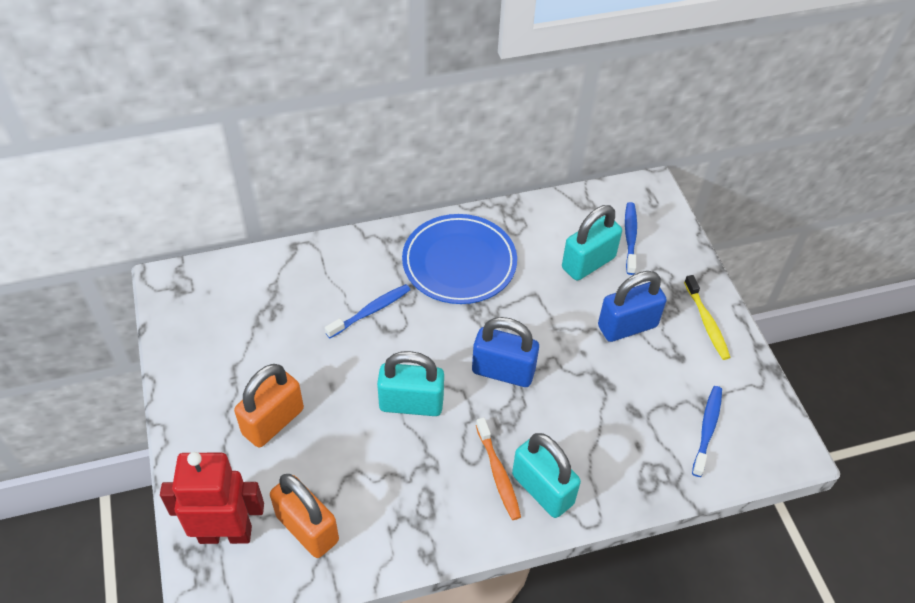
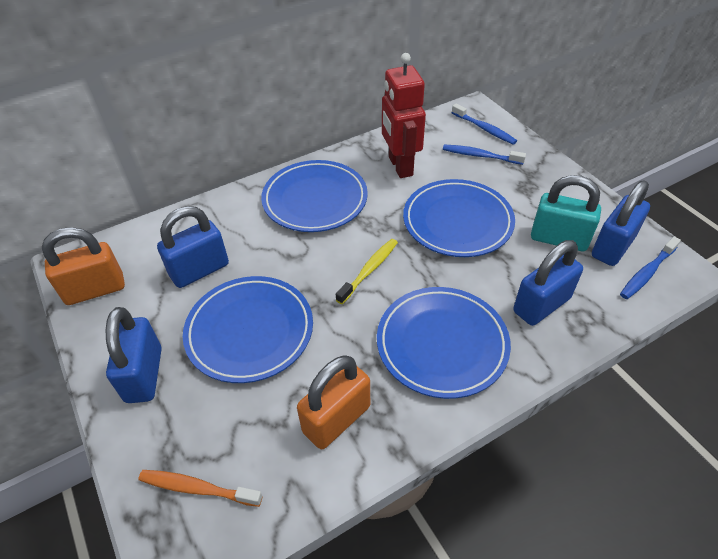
blue padlock: 2 -> 4
blue plate: 1 -> 4
turquoise padlock: 3 -> 1

